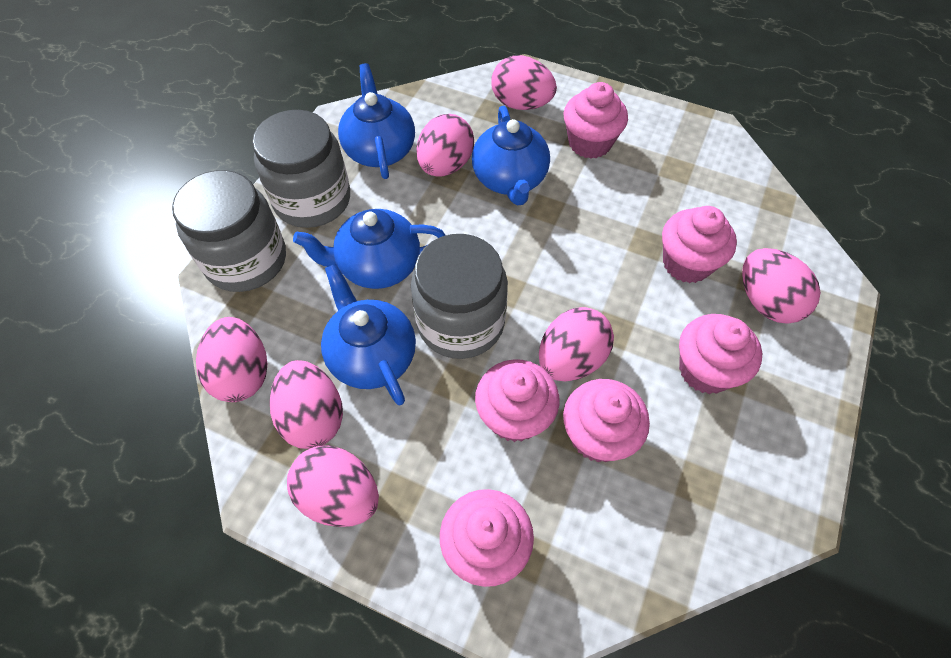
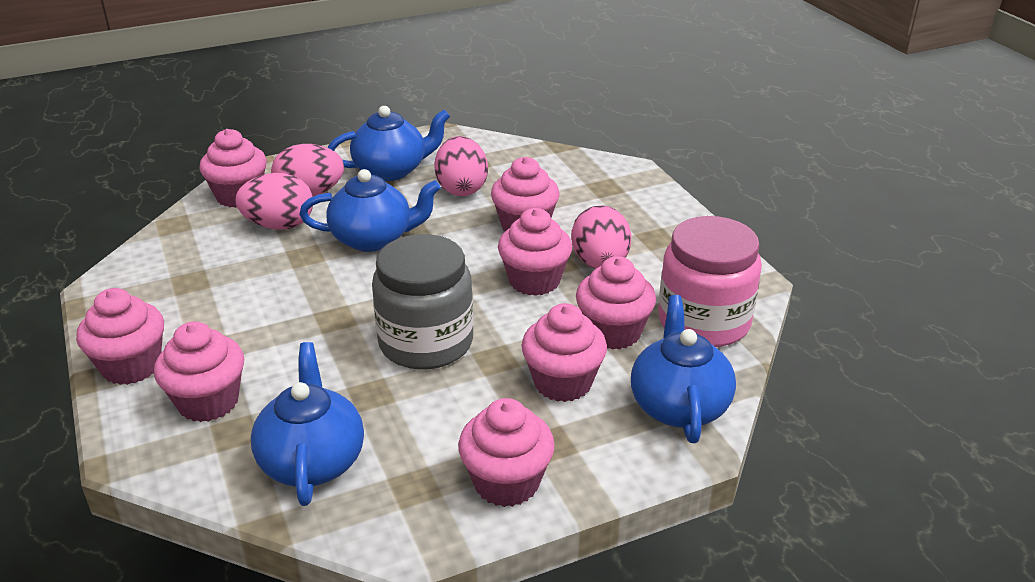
grey jar: 3 -> 1
pink cupcake: 6 -> 8
pink egg: 7 -> 4
pink jar: 0 -> 1

